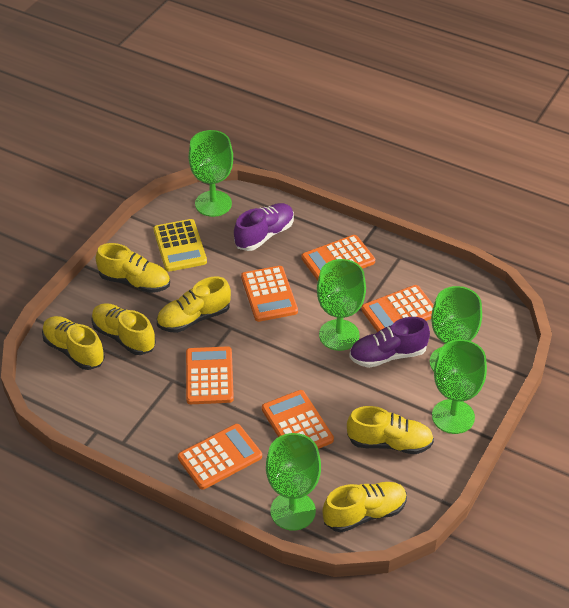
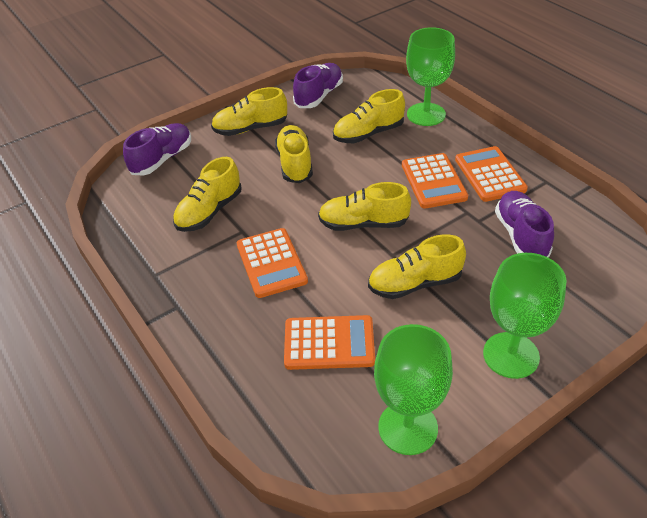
green goblet: 5 -> 3
orange calculator: 6 -> 4
purple shoe: 2 -> 3
yellow calculator: 1 -> 0

